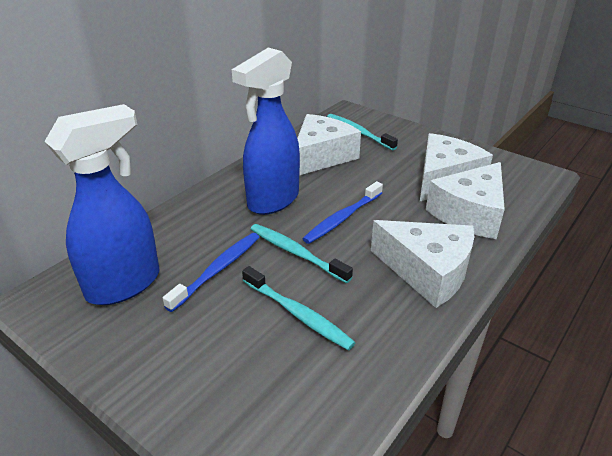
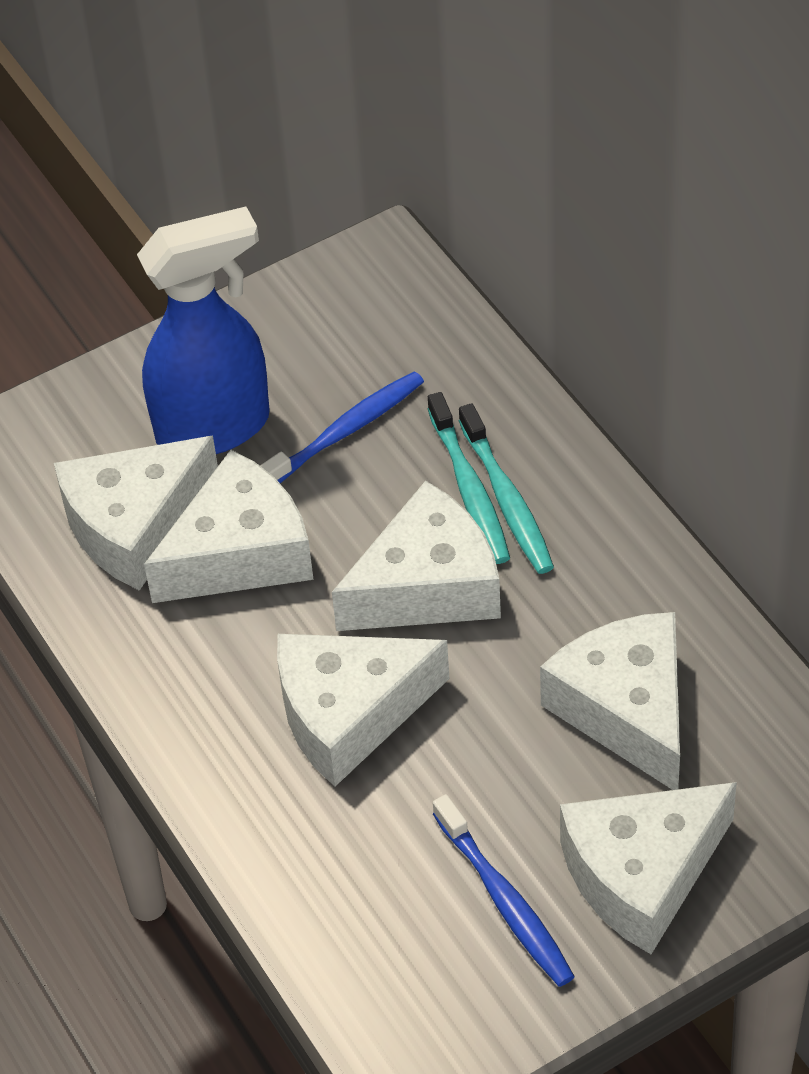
blue spray bottle: 2 -> 1
turquoise toothbrush: 3 -> 2
white cheese: 4 -> 6

